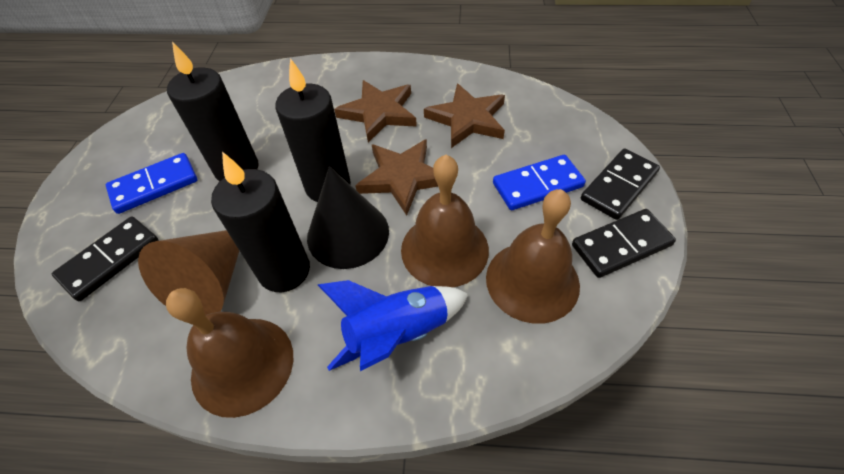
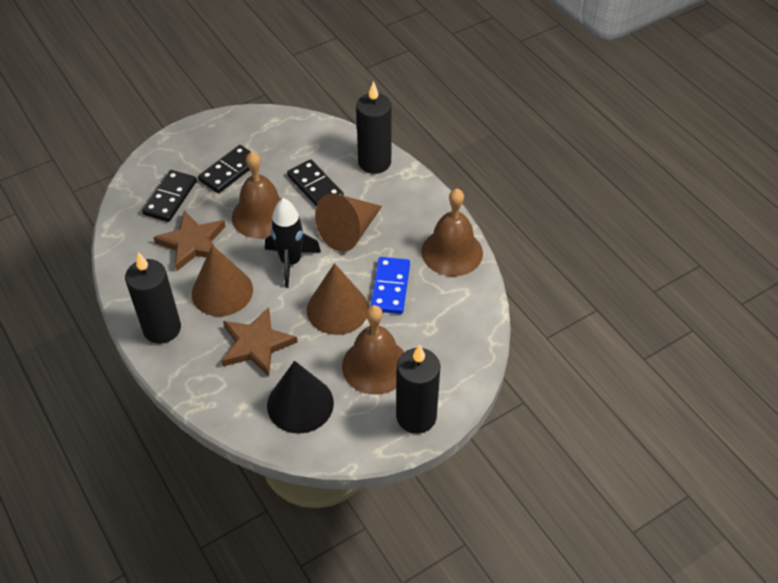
black rocket: 0 -> 1
blue domino: 2 -> 1
blue rocket: 1 -> 0
brown cone: 1 -> 3
brown star: 3 -> 2

